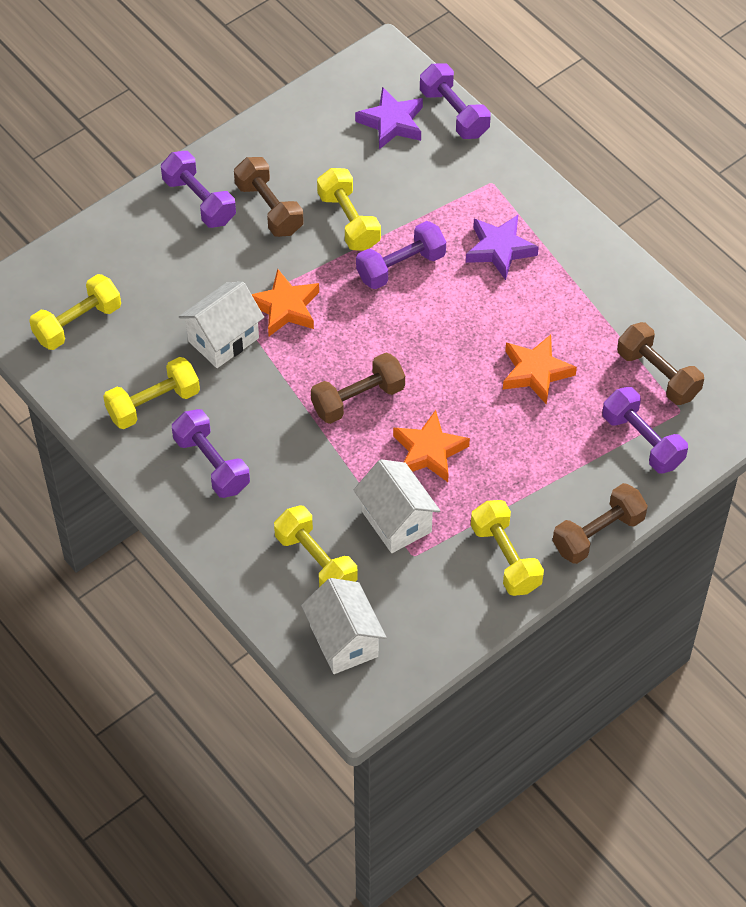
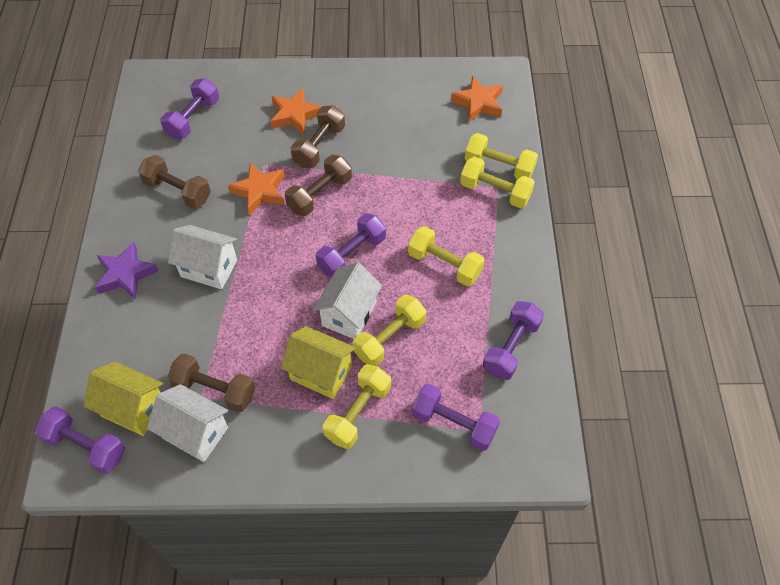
purple star: 2 -> 1
yellow house: 0 -> 2

